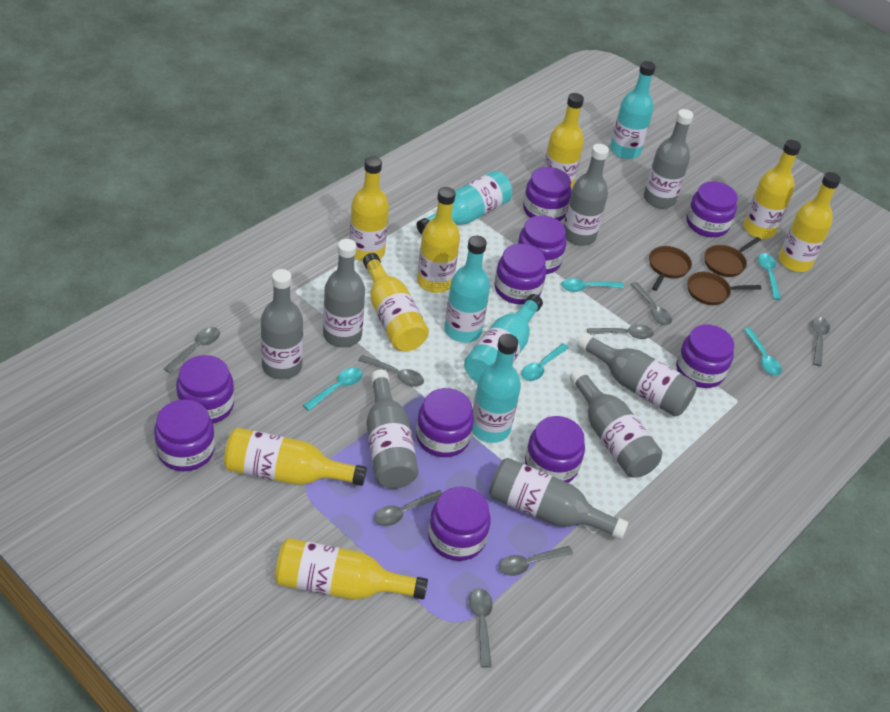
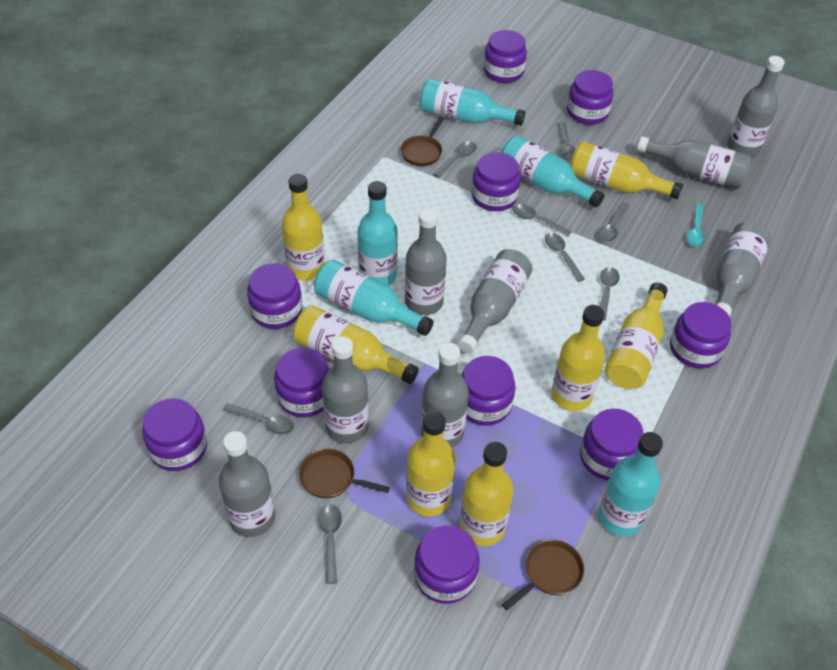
turquoise spoon: 5 -> 1
yellow bottle: 8 -> 7

